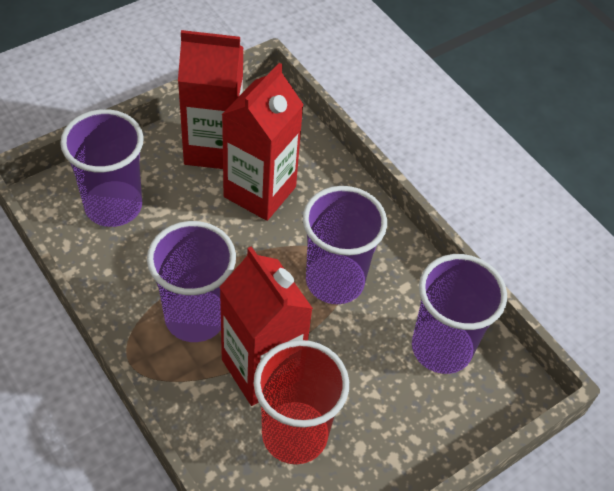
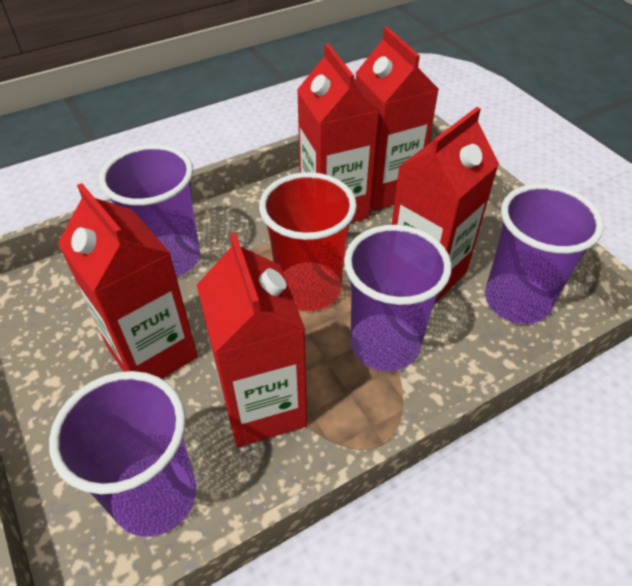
red carton: 3 -> 5

